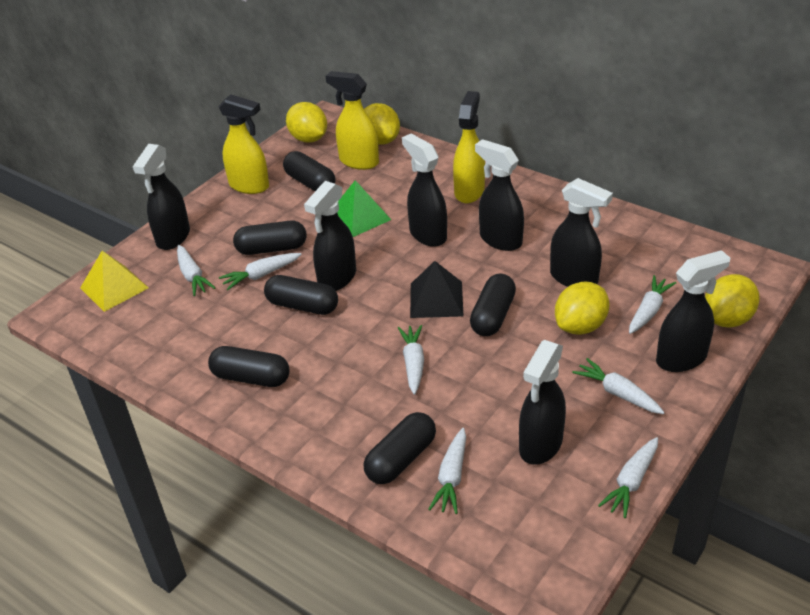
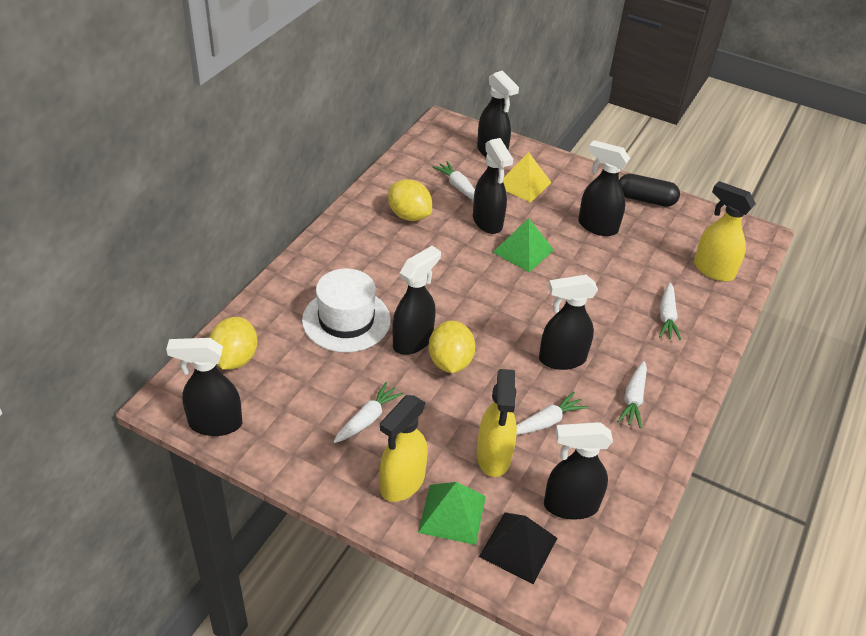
black capsule: 6 -> 1
green pyramid: 1 -> 2
white carrot: 7 -> 5
white hat: 0 -> 1
yellow lemon: 4 -> 3

